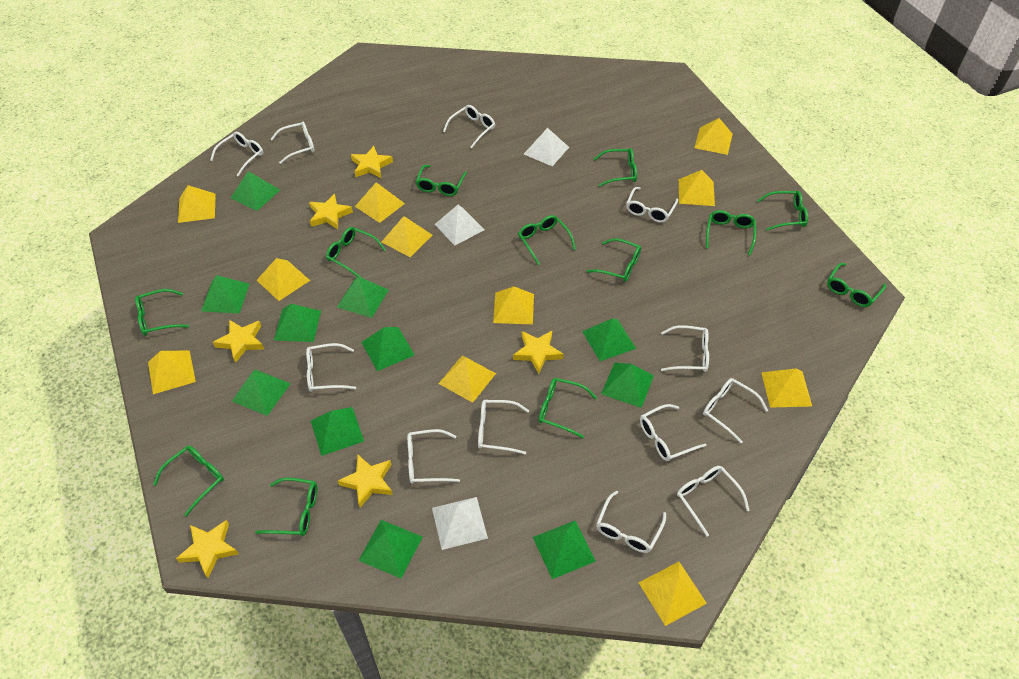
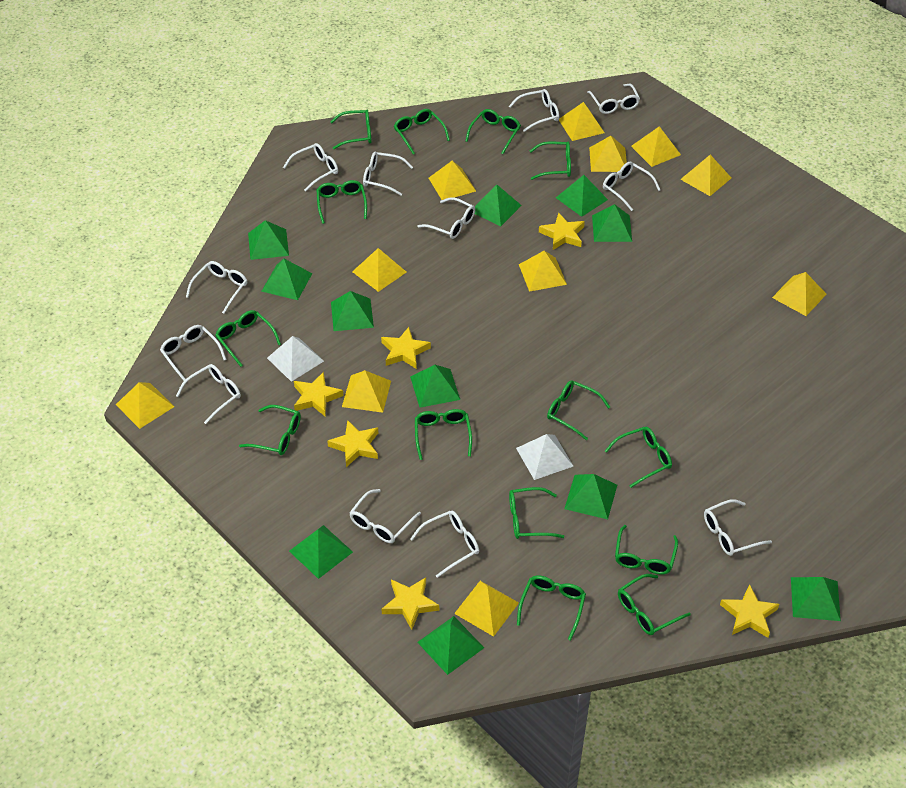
green glasses: 12 -> 14
white pyramid: 3 -> 2

